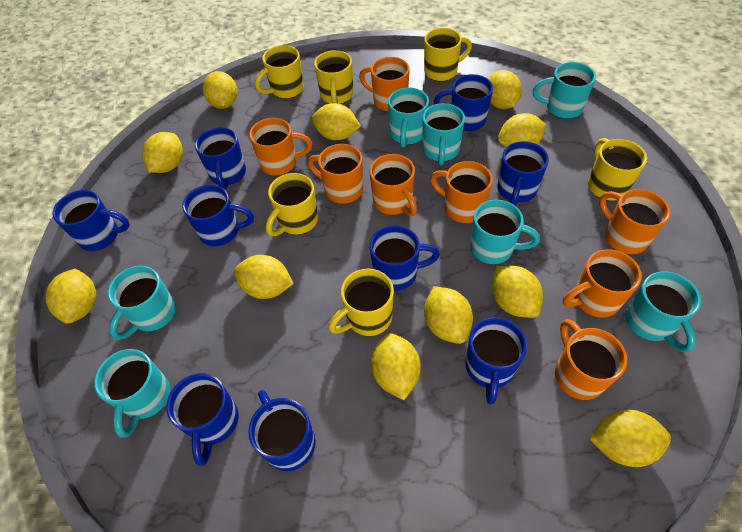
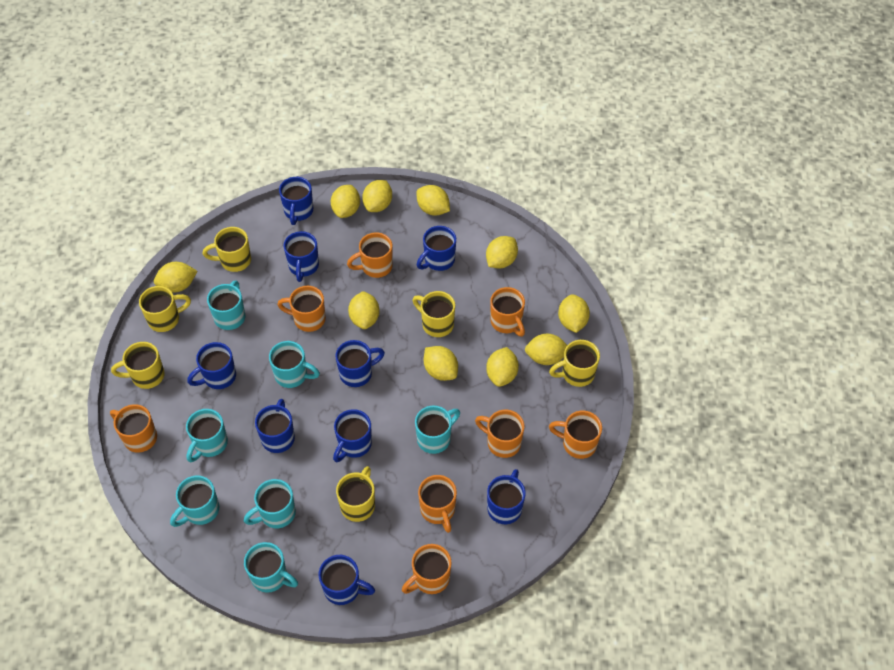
yellow lemon: 11 -> 10

